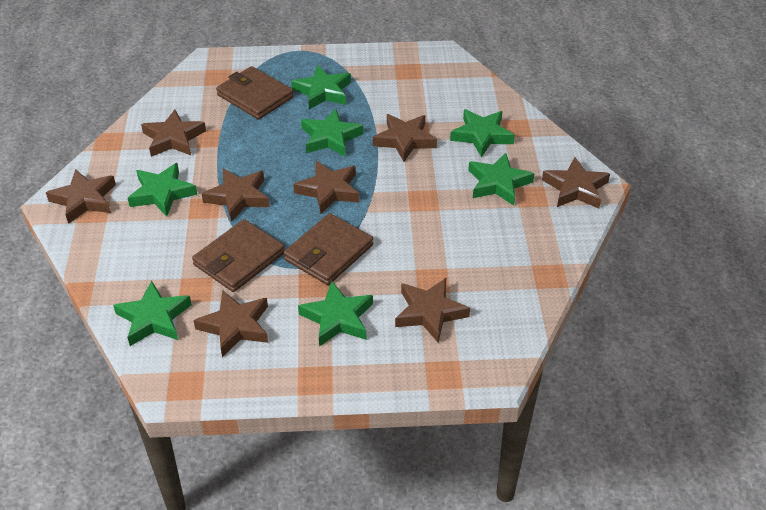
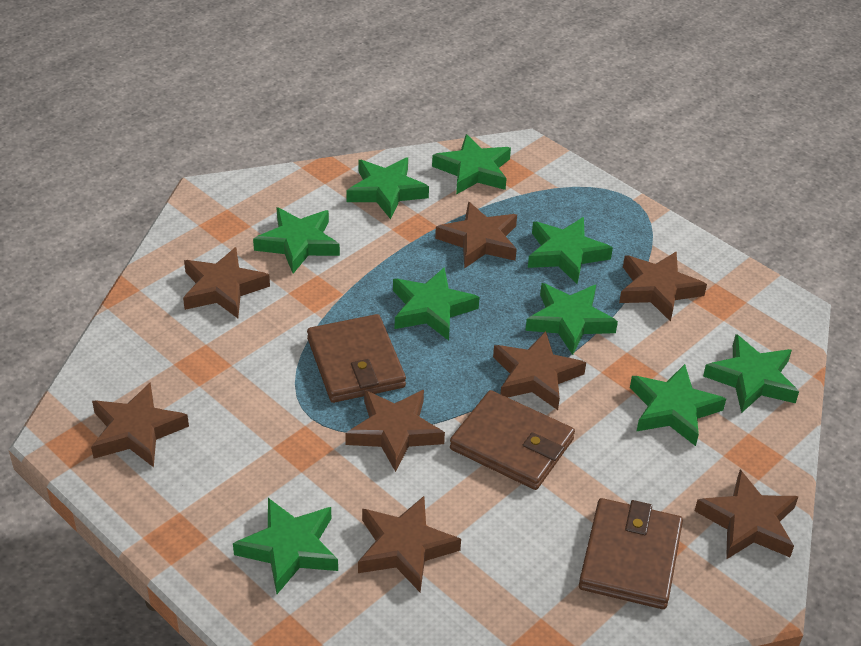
green star: 7 -> 9

